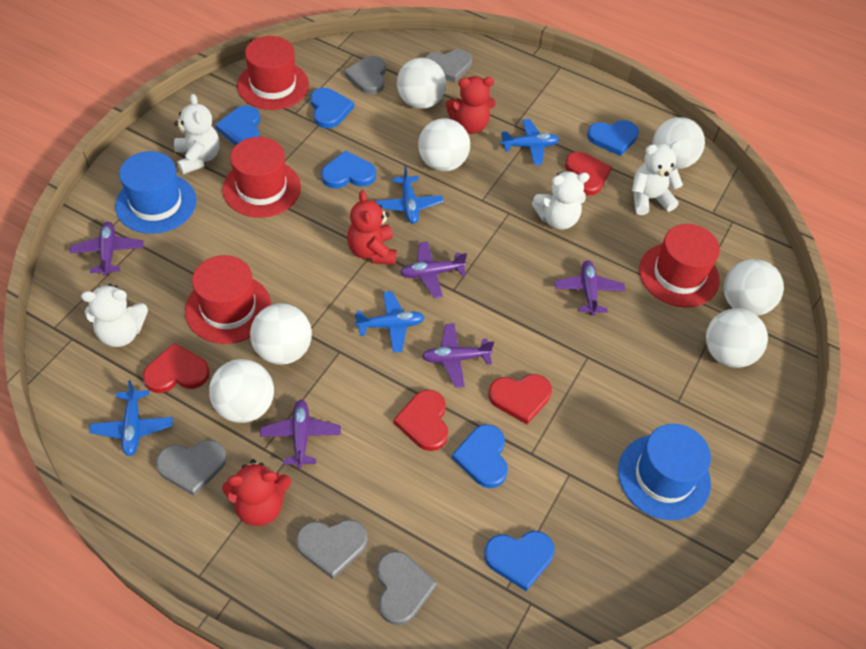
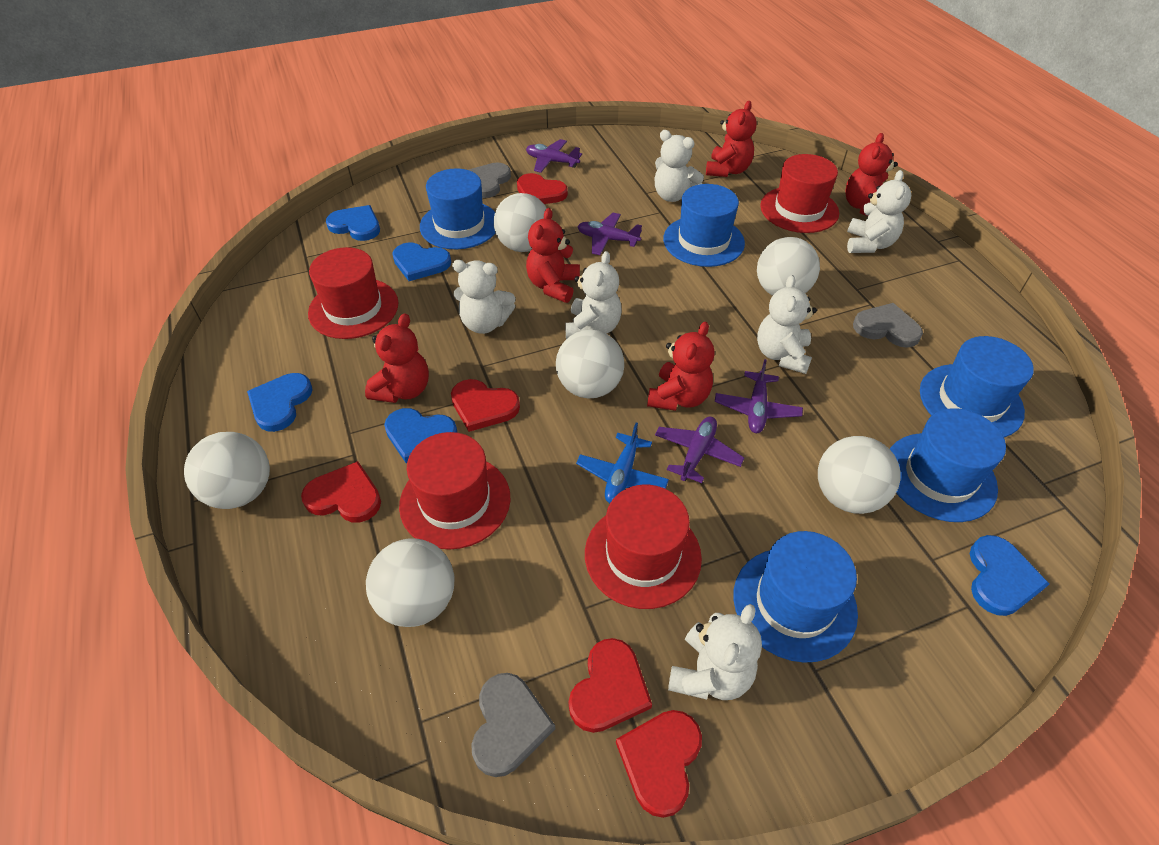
blue hat: 2 -> 5
blue heart: 6 -> 5
blue plane: 4 -> 1
grey heart: 5 -> 3
purple plane: 5 -> 4
red heart: 4 -> 5
red teddy bear: 3 -> 5
white ball: 7 -> 6
white teddy bear: 4 -> 6

